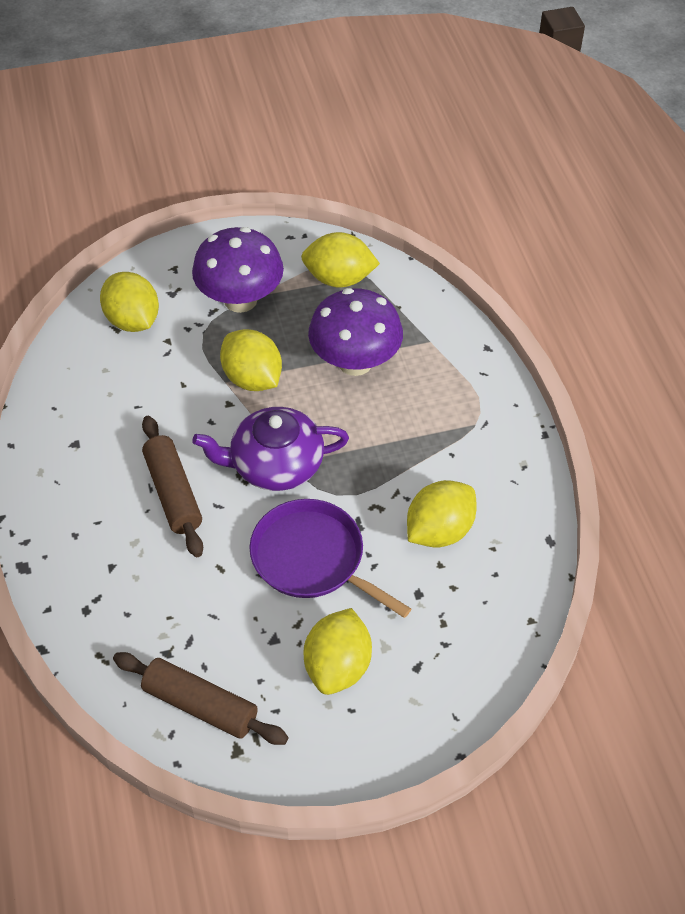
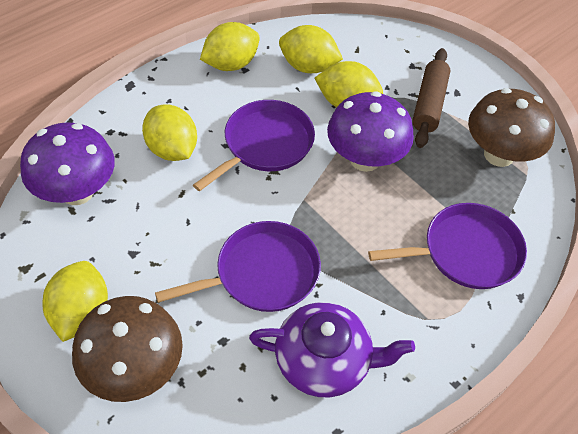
brown mushroom: 0 -> 2
brown rolling pin: 2 -> 1
purple pan: 1 -> 3

